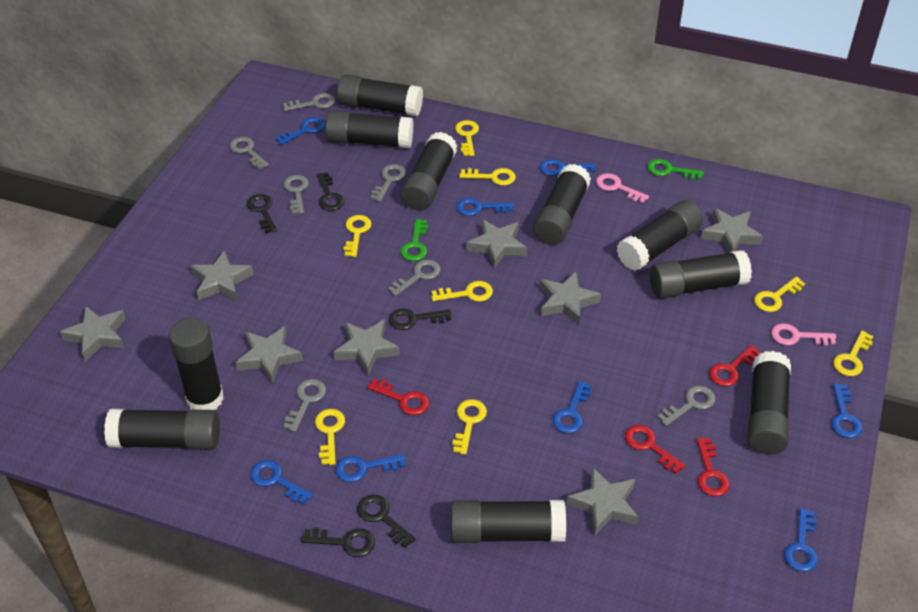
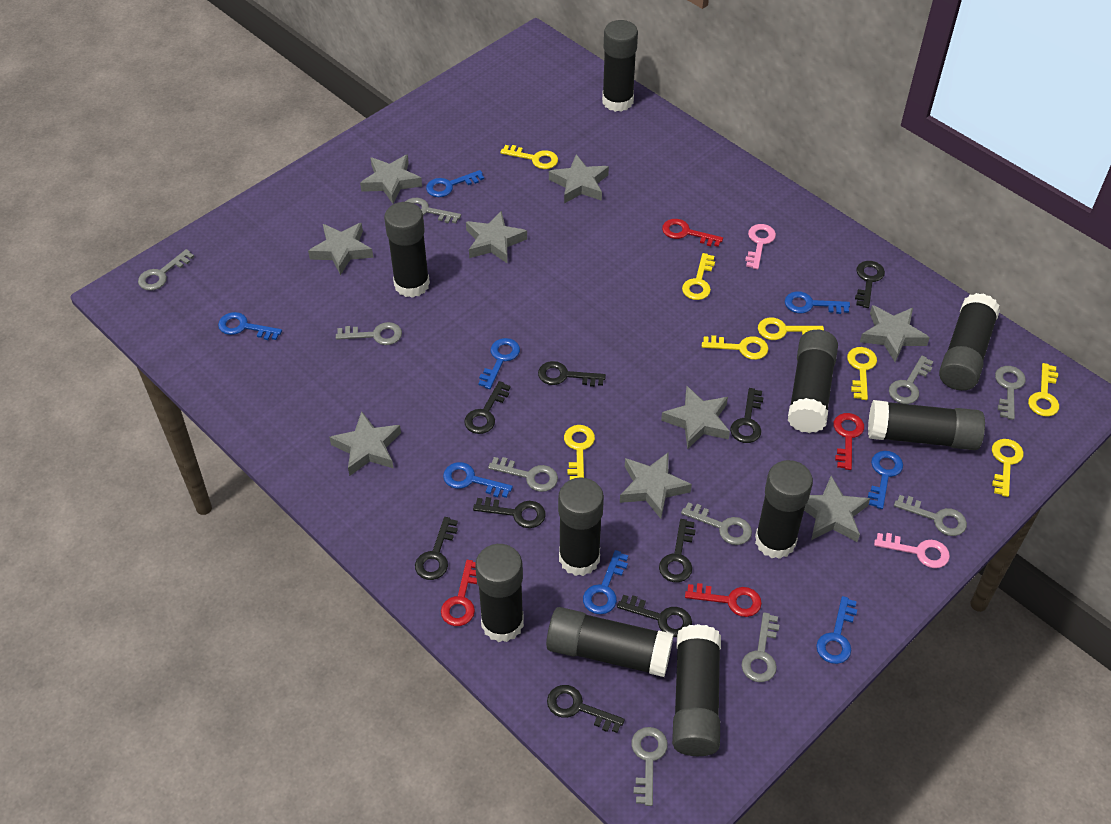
black key: 5 -> 9
green key: 2 -> 0
grey key: 7 -> 10
grey star: 8 -> 9

